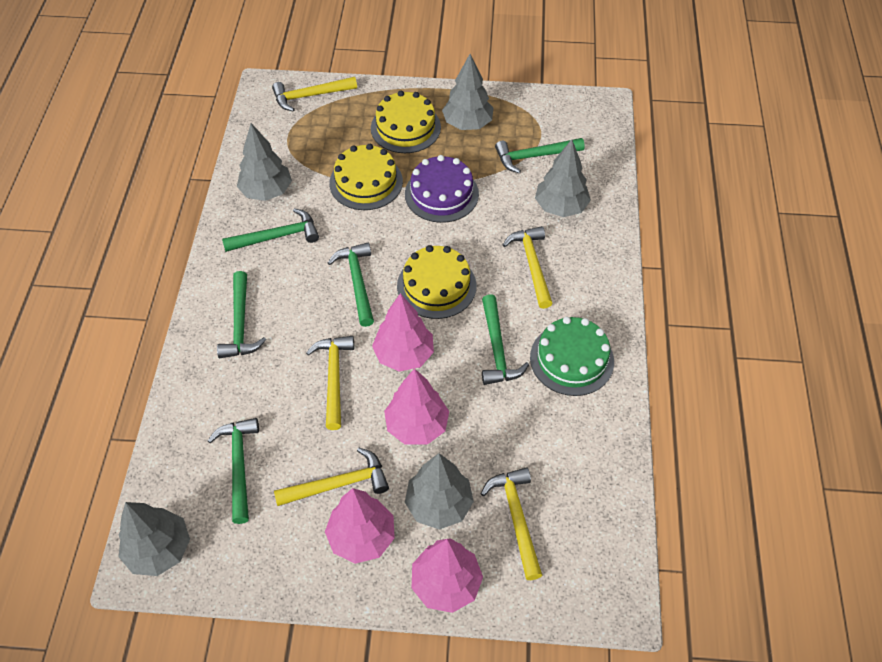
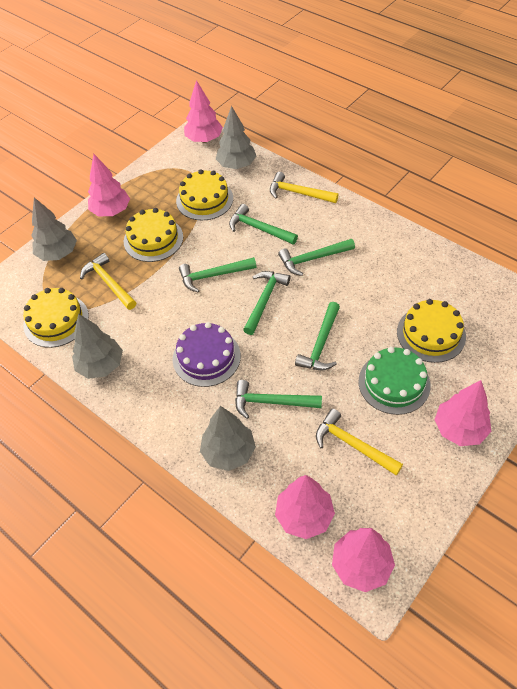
grey tree: 5 -> 4
pink tree: 4 -> 5
yellow cake: 3 -> 4
yellow hammer: 5 -> 3

